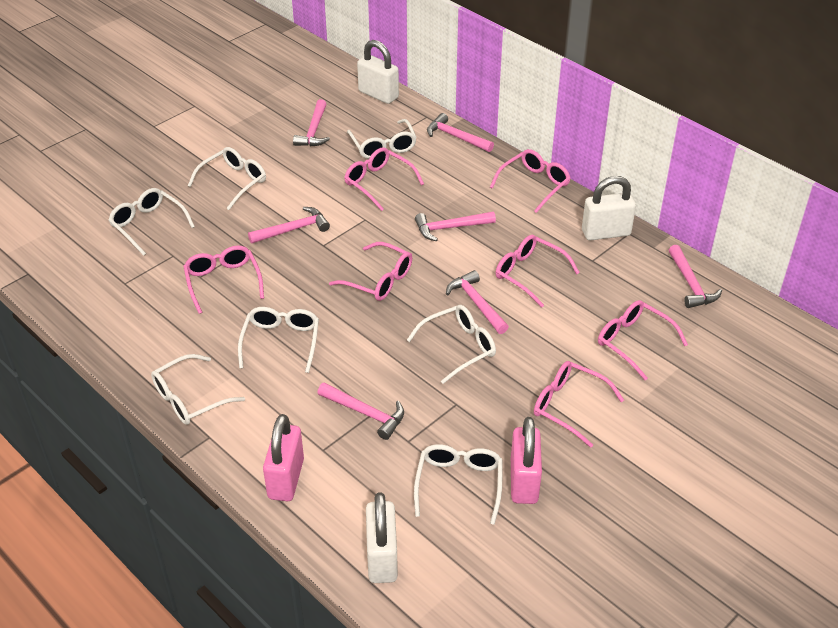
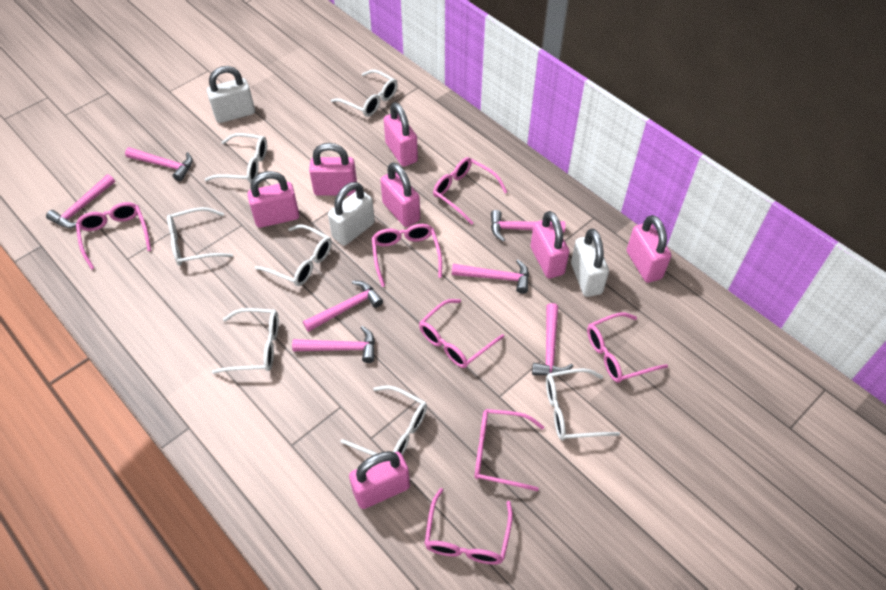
pink padlock: 2 -> 7

